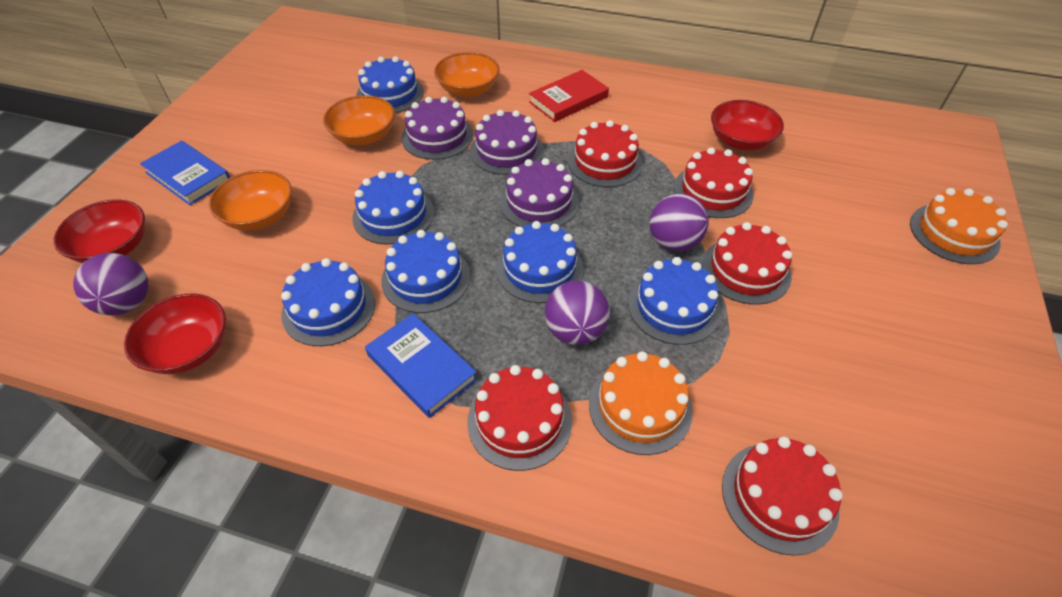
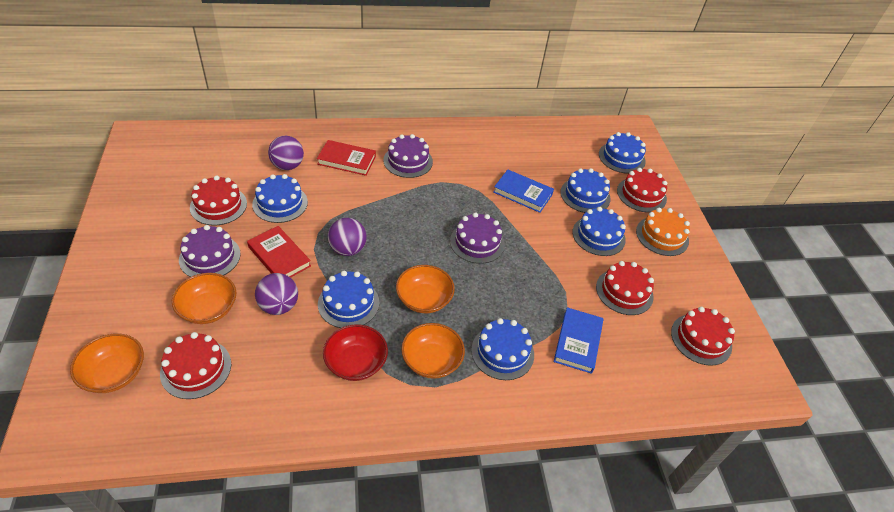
orange bowl: 3 -> 4
orange cake: 2 -> 1
red book: 1 -> 2
red bowl: 3 -> 1

